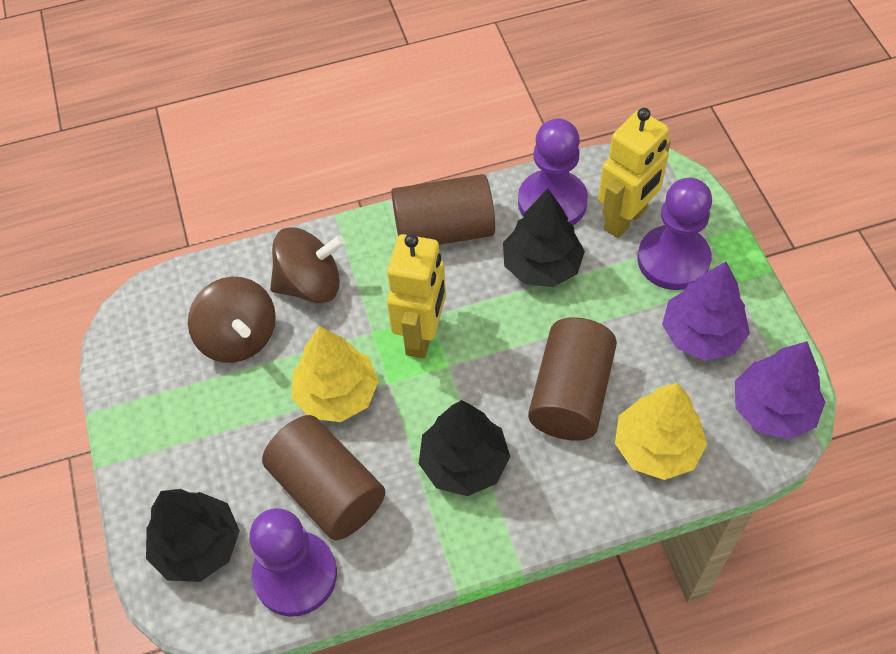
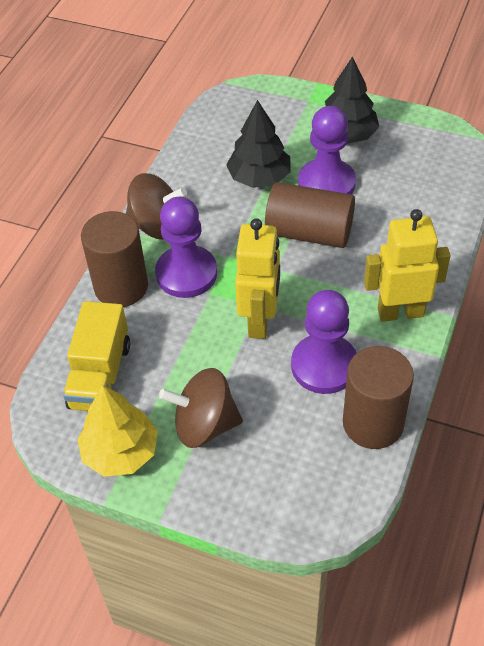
black tree: 3 -> 2
purple tree: 2 -> 0
yellow tree: 2 -> 1
yellow truck: 0 -> 1

